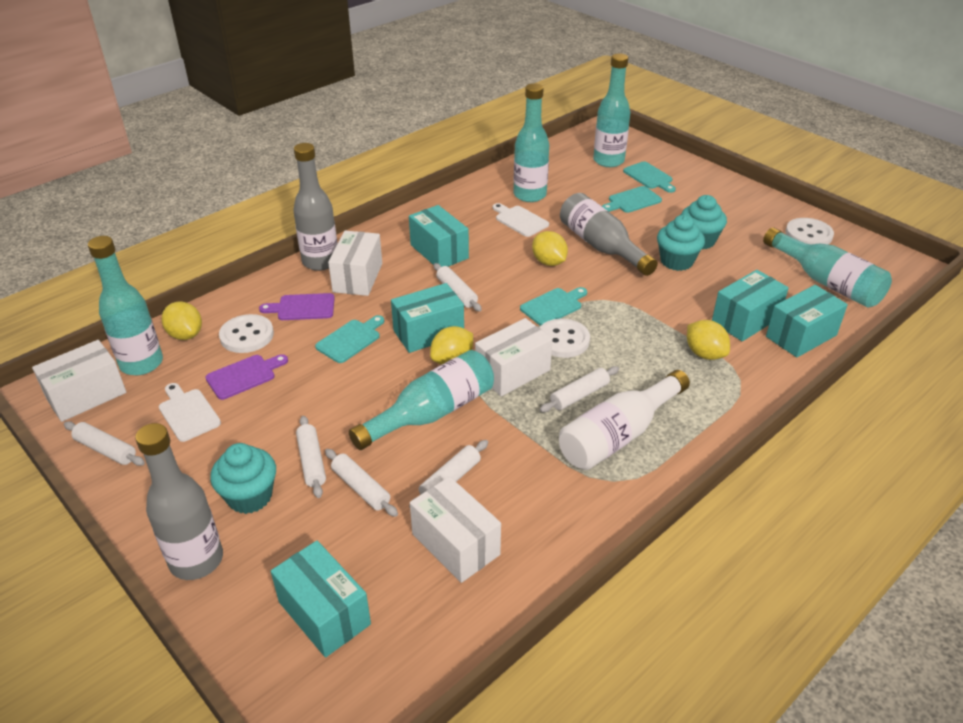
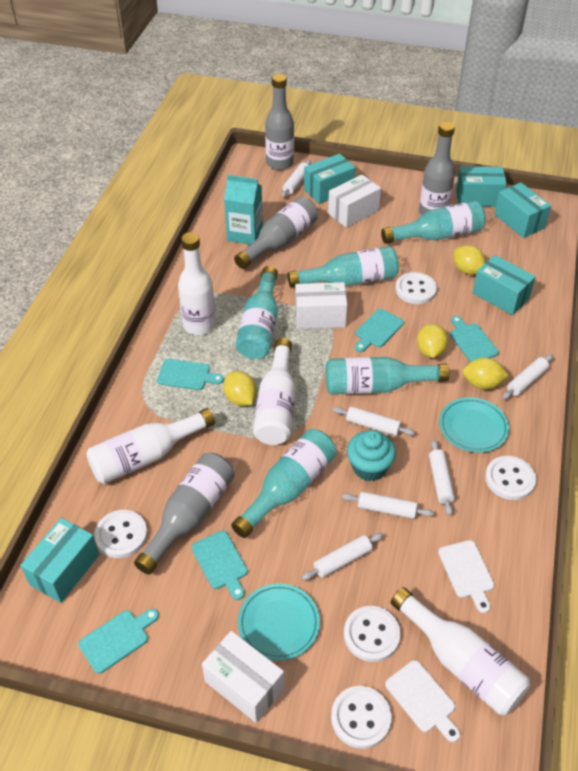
grey bottle: 3 -> 4
purple cutting board: 2 -> 0
turquoise carton: 0 -> 1
turquoise cupcake: 3 -> 1
turquoise cutting board: 4 -> 5
turquoise plate: 0 -> 2
white bottle: 1 -> 4
white box: 4 -> 3
white button: 3 -> 5

